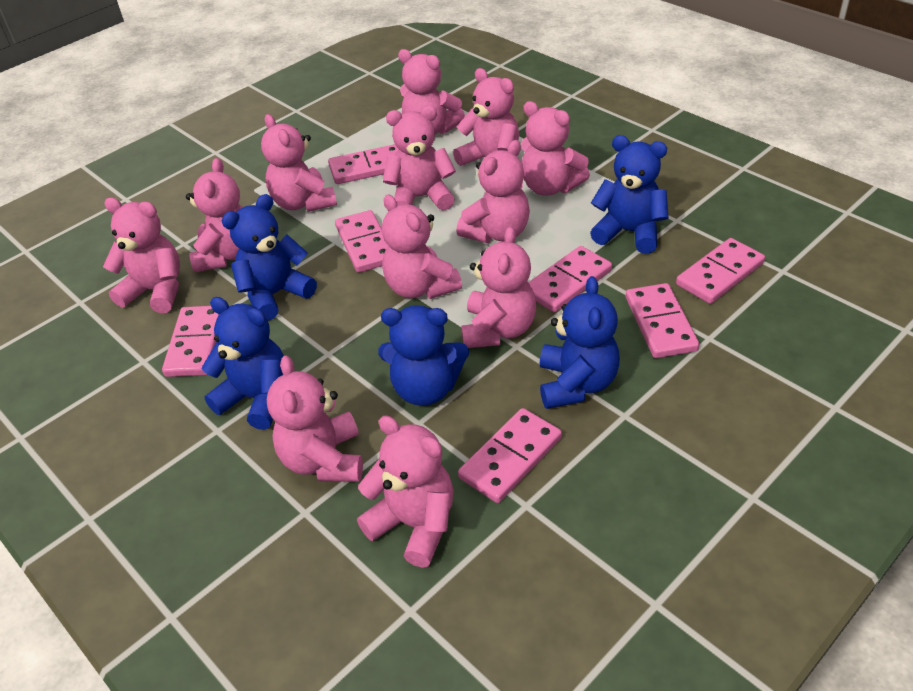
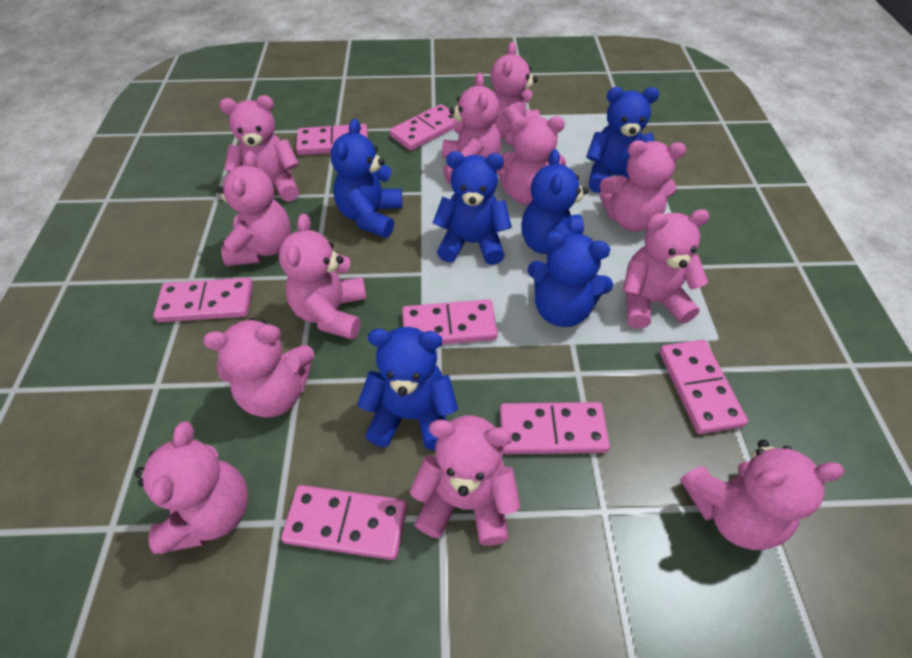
blue teddy bear: 5 -> 6

